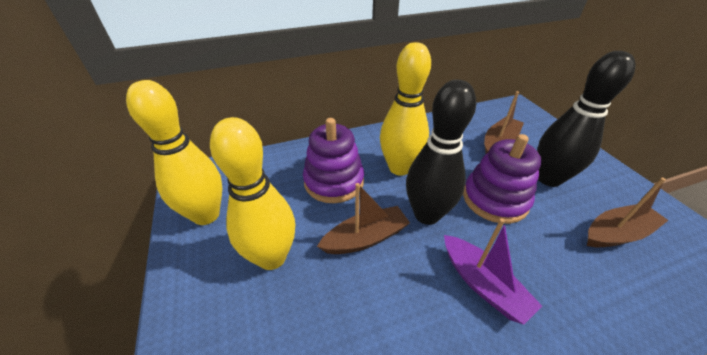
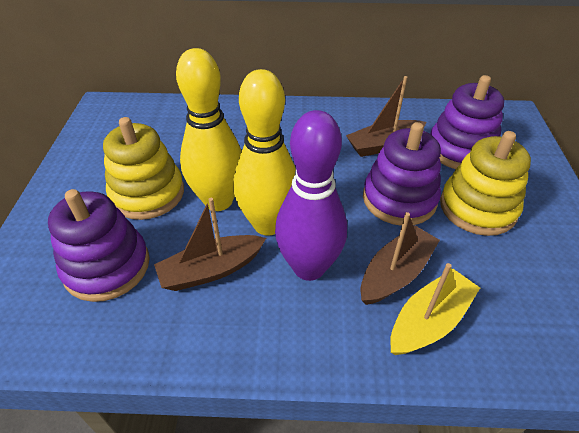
black bowling pin: 2 -> 0
purple boat: 1 -> 0
purple bowling pin: 0 -> 1
purple stacking toy: 2 -> 3
yellow boat: 0 -> 1
yellow bowling pin: 3 -> 2
yellow stacking toy: 0 -> 2

